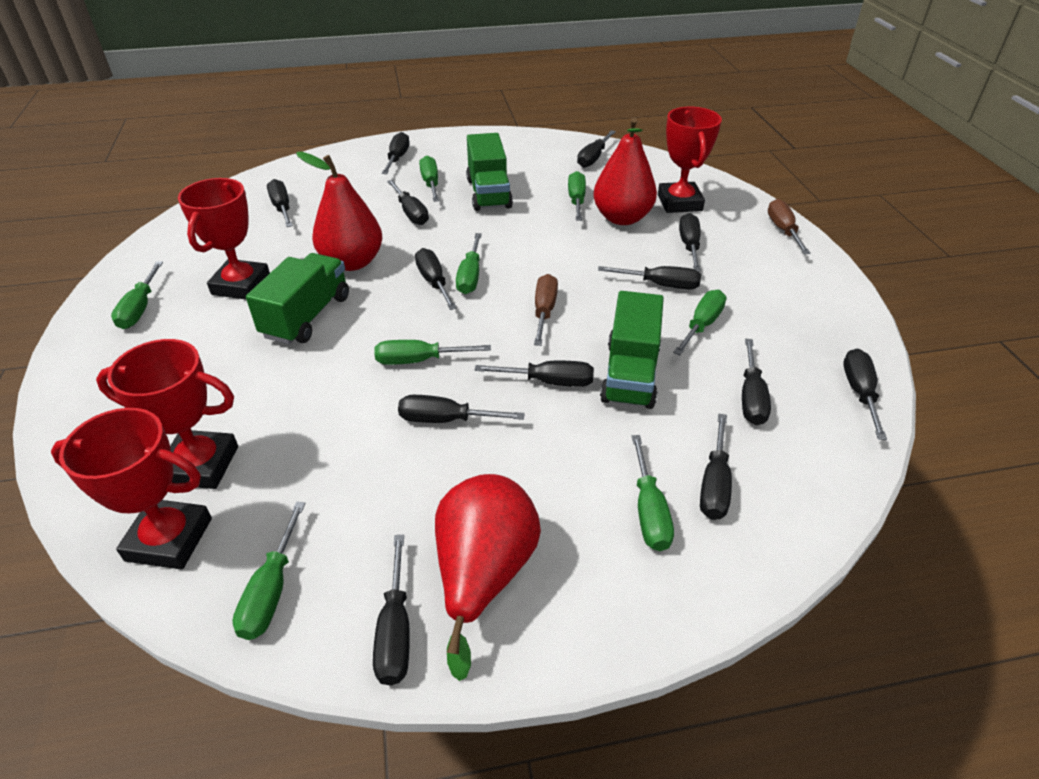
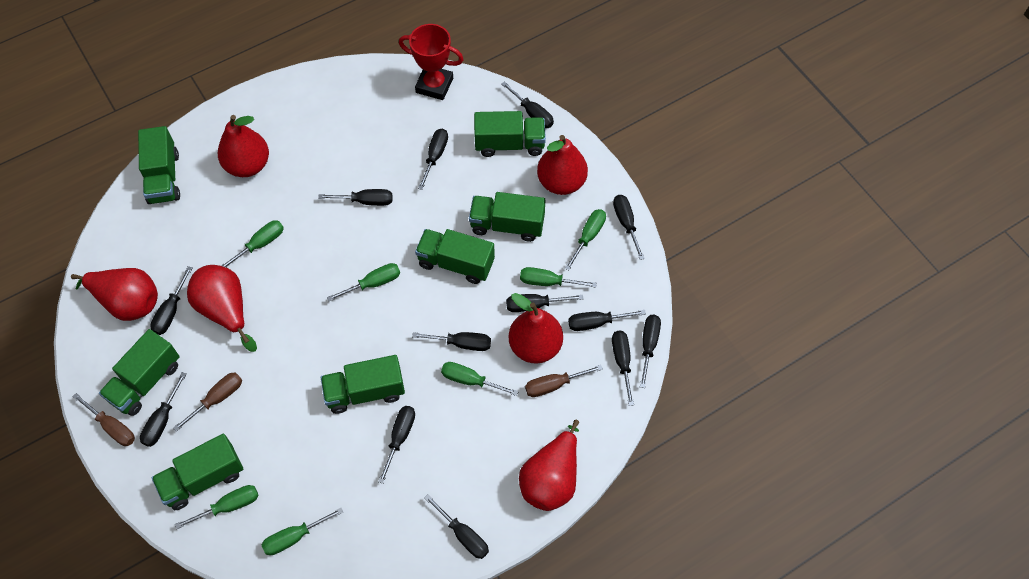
brown screwdriver: 2 -> 3
green screwdriver: 8 -> 7
green truck: 3 -> 7
red pear: 3 -> 6
red trophy: 4 -> 1

